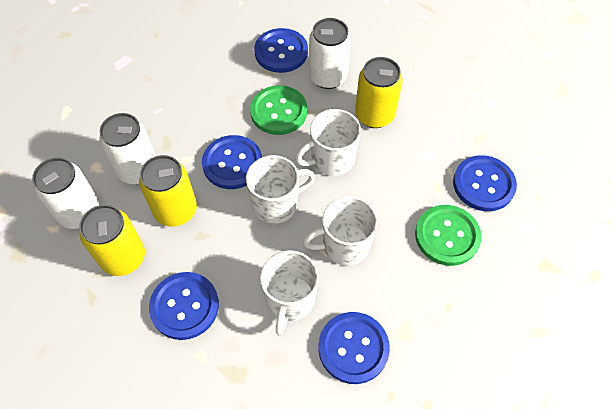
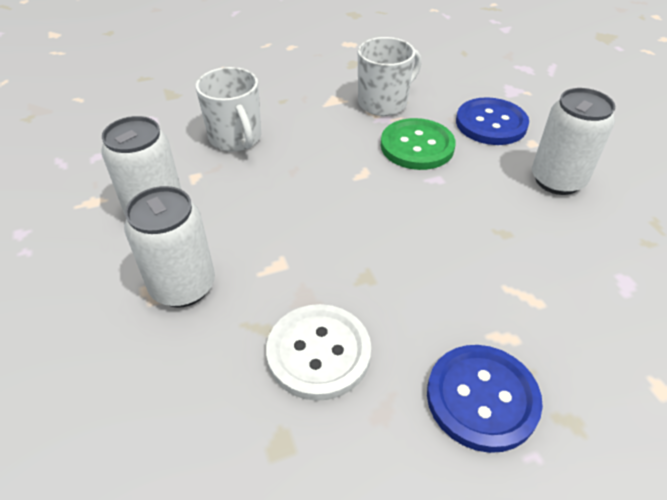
blue button: 5 -> 2
green button: 2 -> 1
white button: 0 -> 1
white mug: 4 -> 2
yellow can: 3 -> 0

